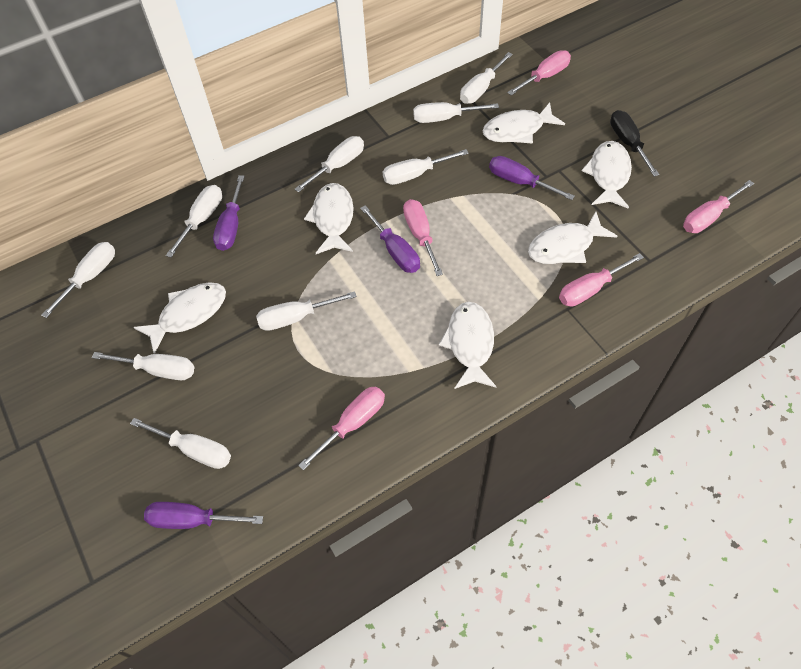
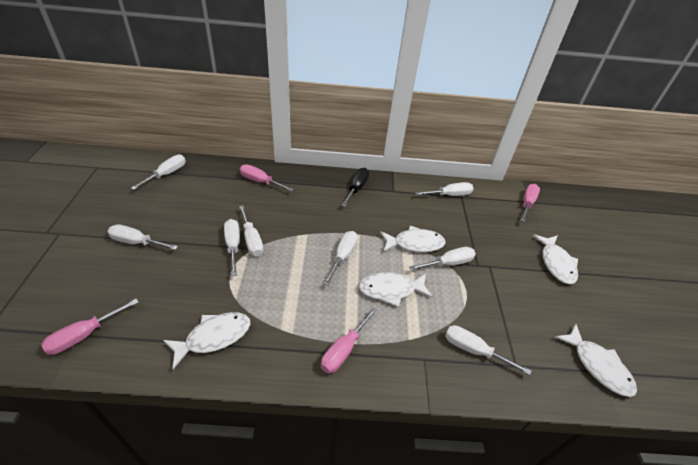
pink screwdriver: 5 -> 4
purple screwdriver: 4 -> 0
white fish: 6 -> 5
white screwdriver: 9 -> 8

